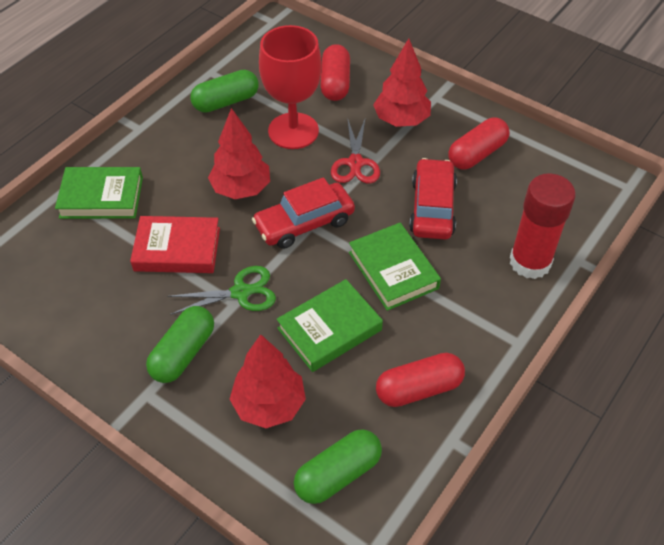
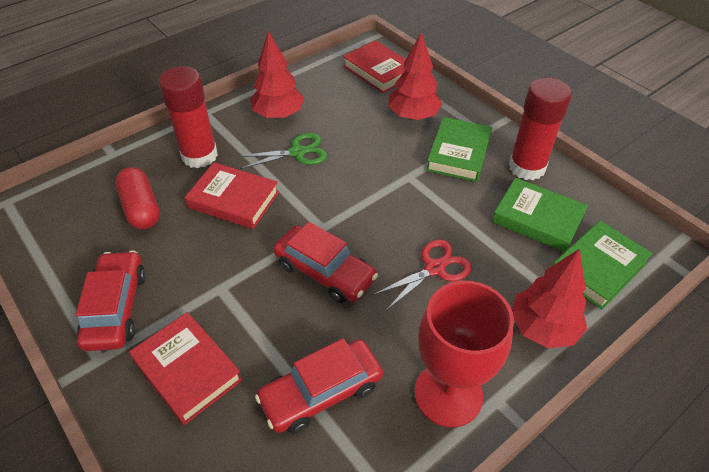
green capsule: 3 -> 0
red book: 1 -> 3
red capsule: 3 -> 1
red car: 2 -> 3
red glue stick: 1 -> 2

